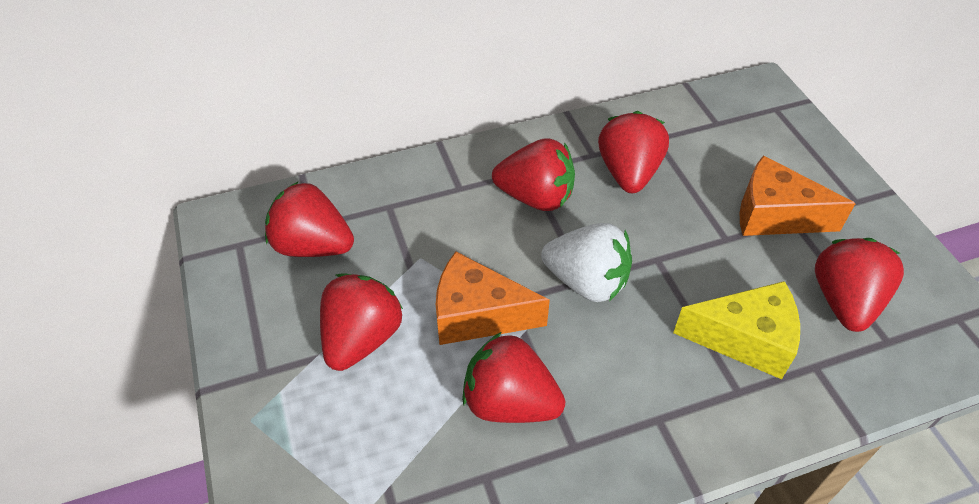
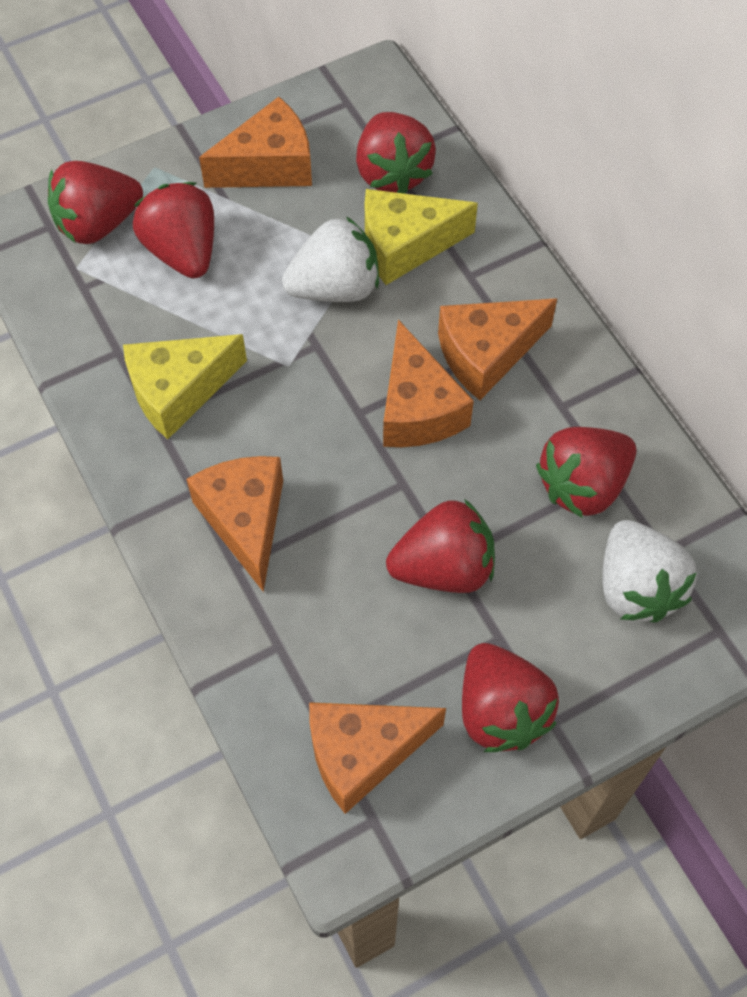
orange cheese: 2 -> 5
white strawberry: 1 -> 2
yellow cheese: 1 -> 2

